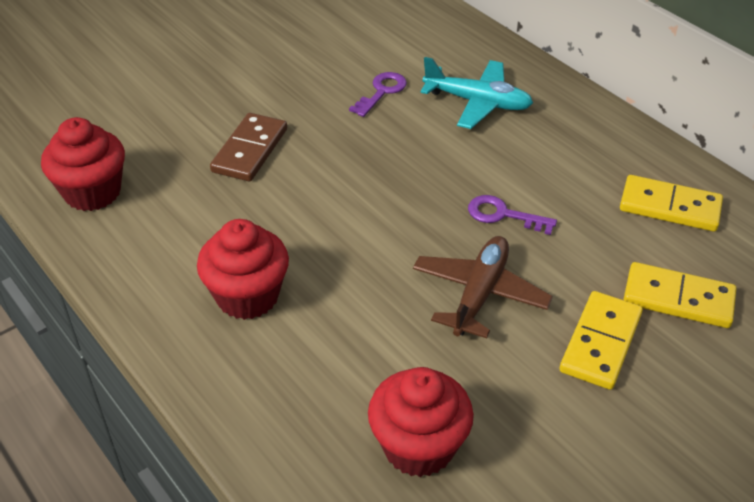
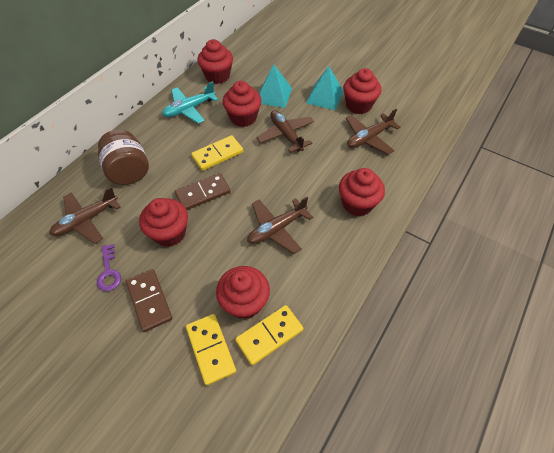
brown domino: 1 -> 2
brown jar: 0 -> 1
brown plane: 1 -> 4
purple key: 2 -> 1
red cupcake: 3 -> 6
turquoise pyramid: 0 -> 2

